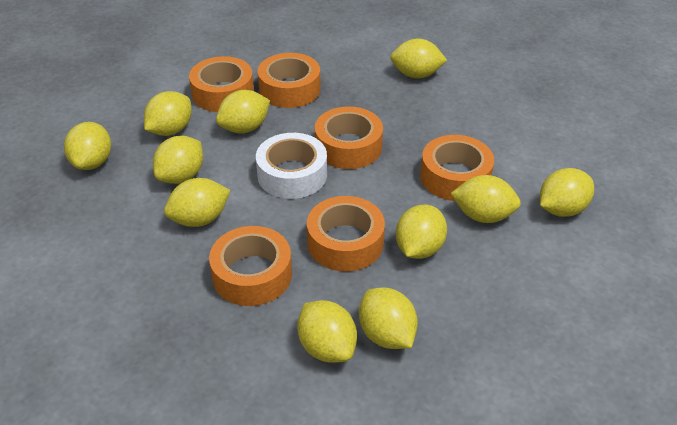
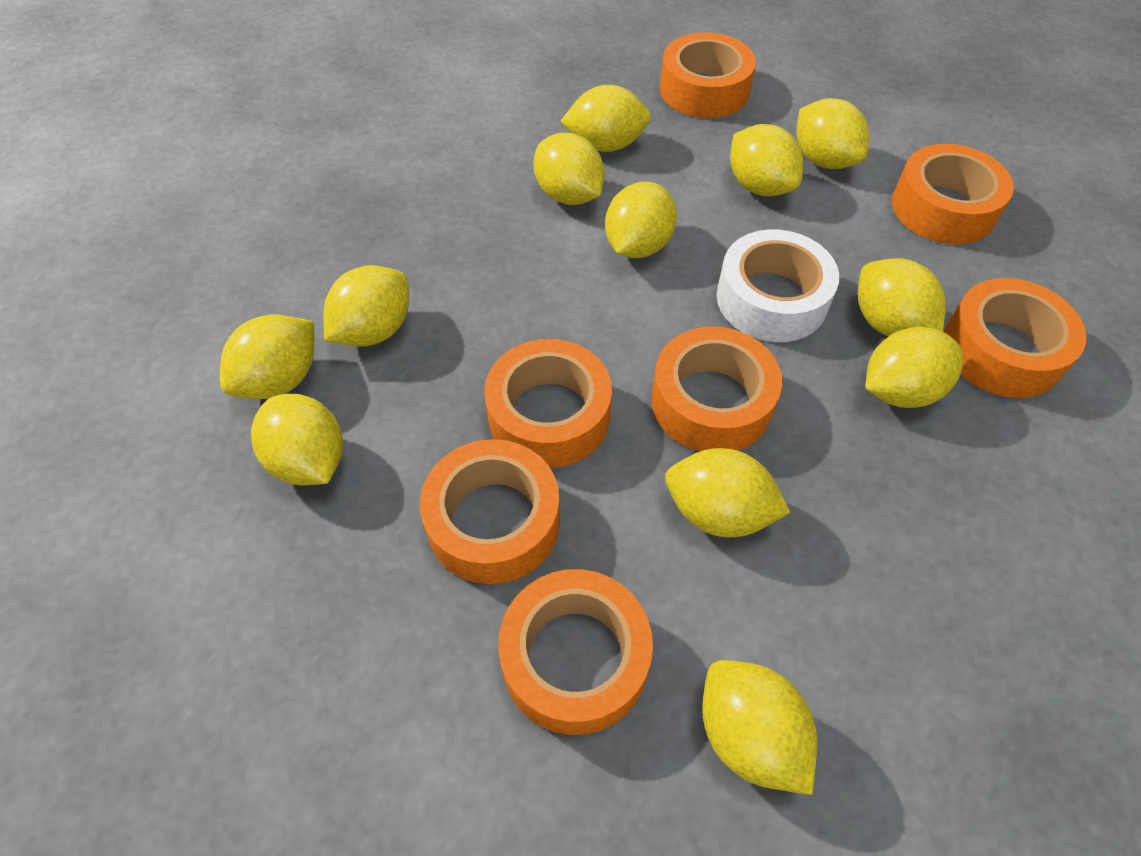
orange tape: 6 -> 7
yellow lemon: 11 -> 12

